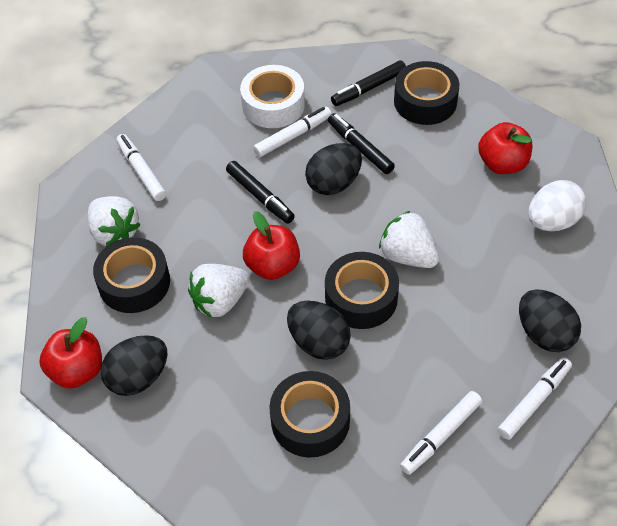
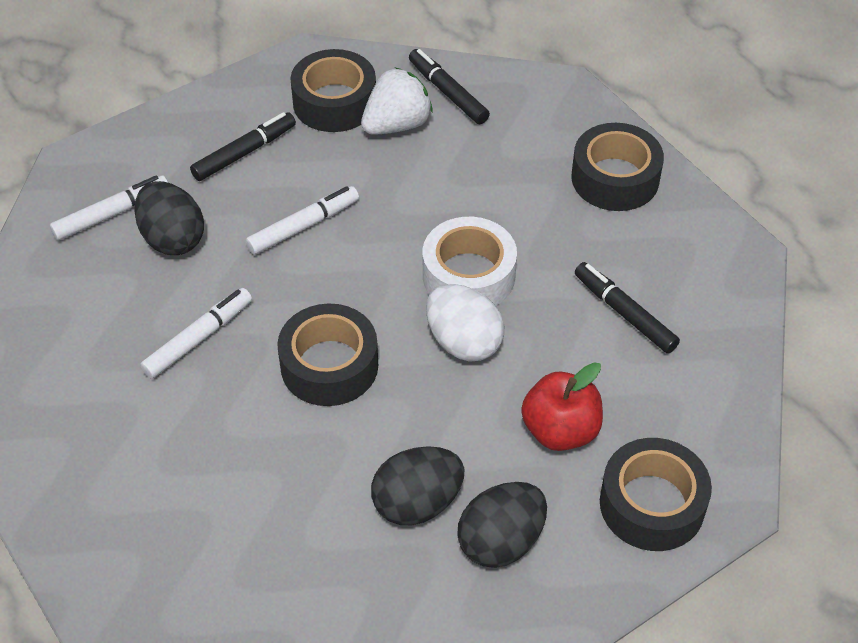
black egg: 4 -> 3
red apple: 3 -> 1
white marker: 4 -> 3
white strawberry: 3 -> 1

